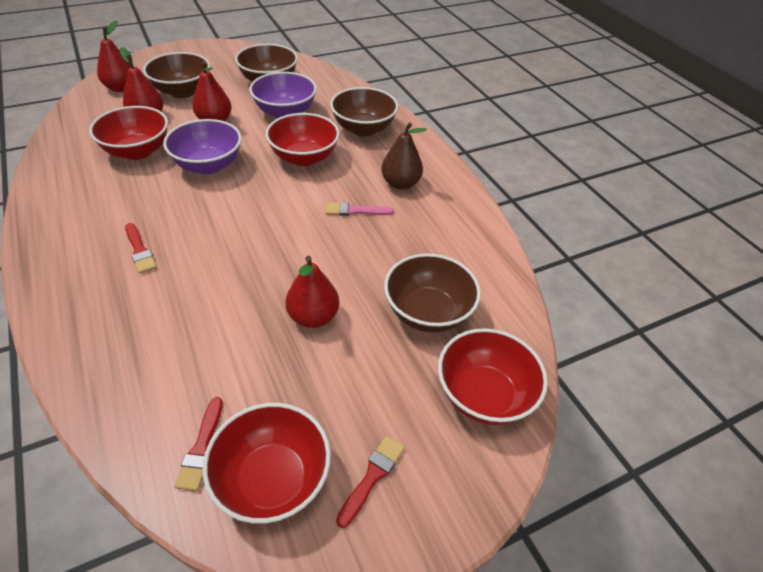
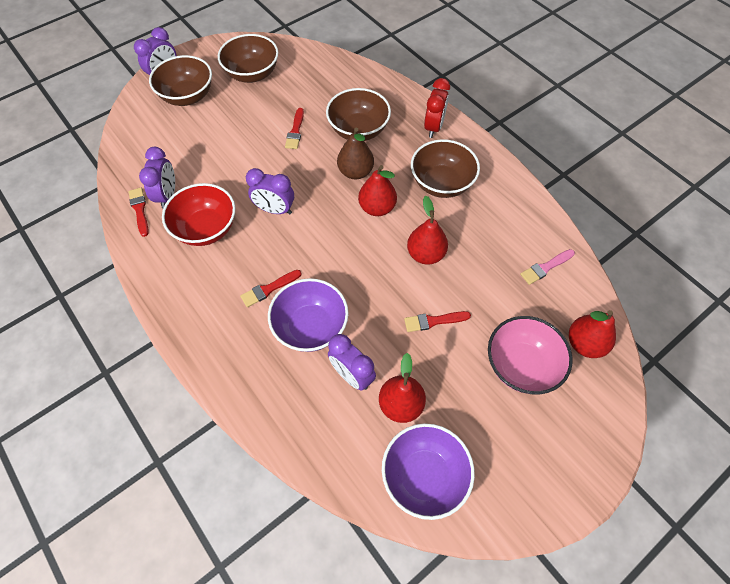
pink bowl: 0 -> 1
purple clock: 0 -> 4
red bowl: 4 -> 1
red brush: 3 -> 4
red clock: 0 -> 1

